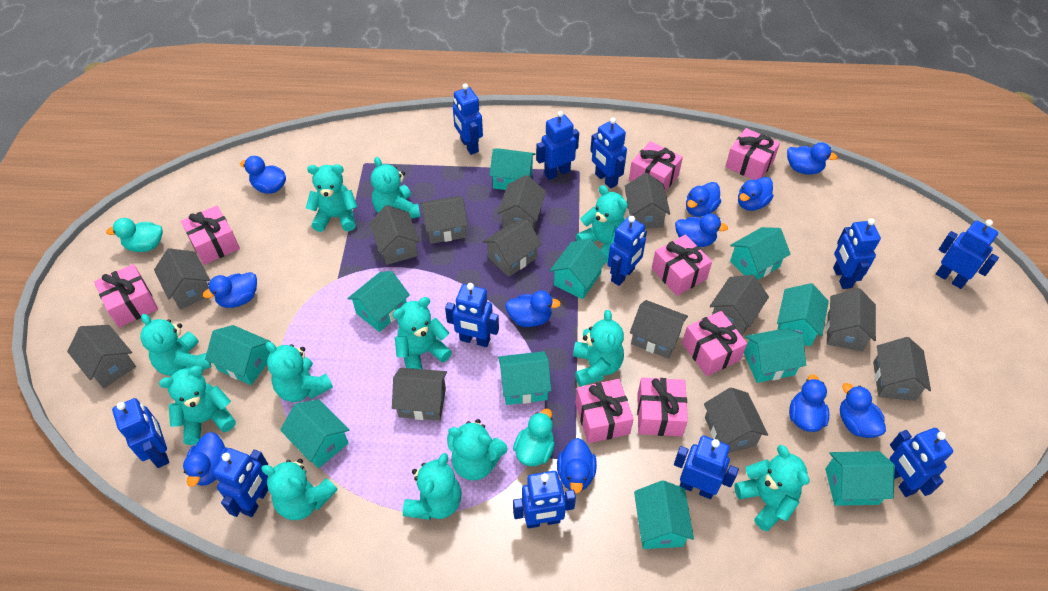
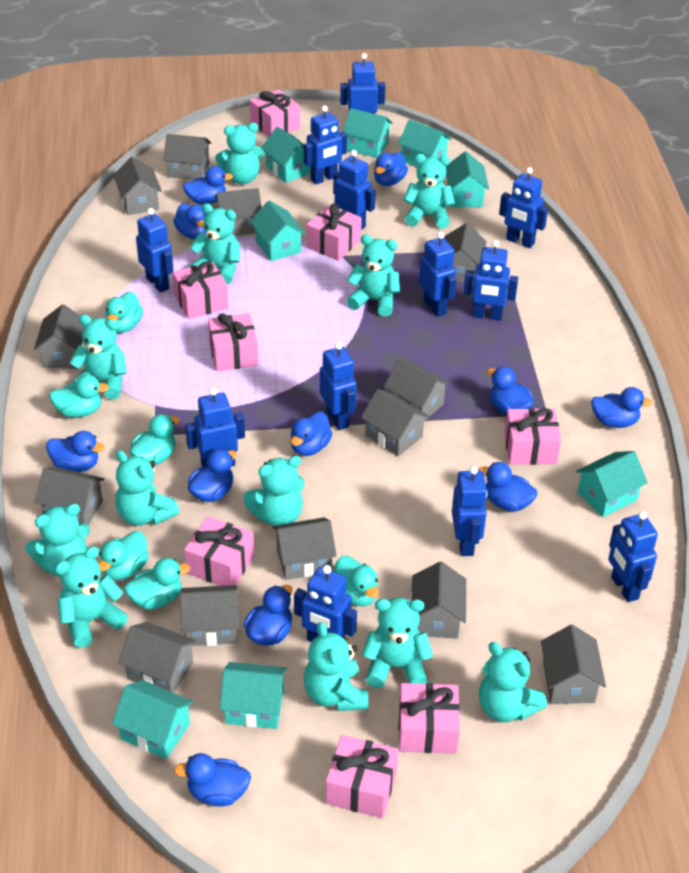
turquoise duck: 2 -> 6
turquoise house: 11 -> 8

